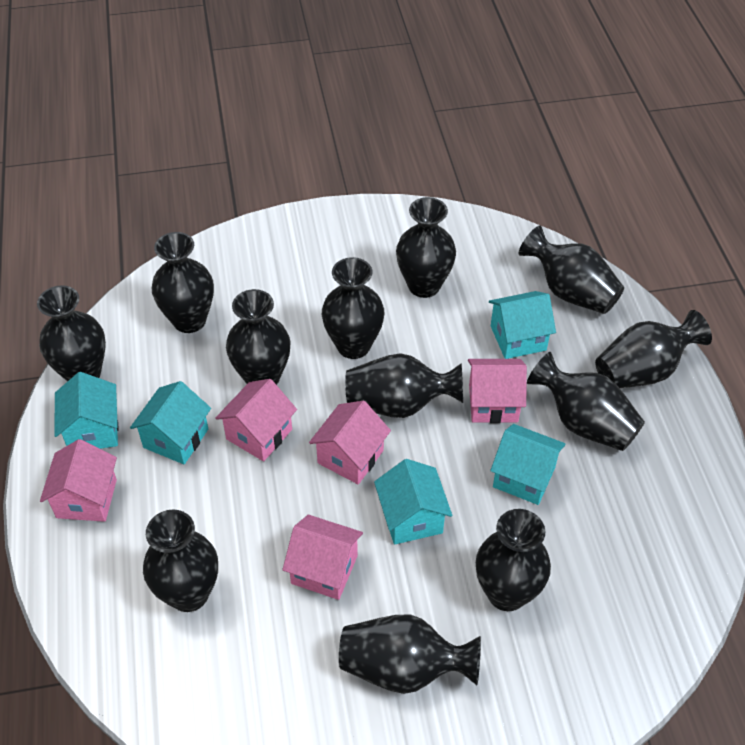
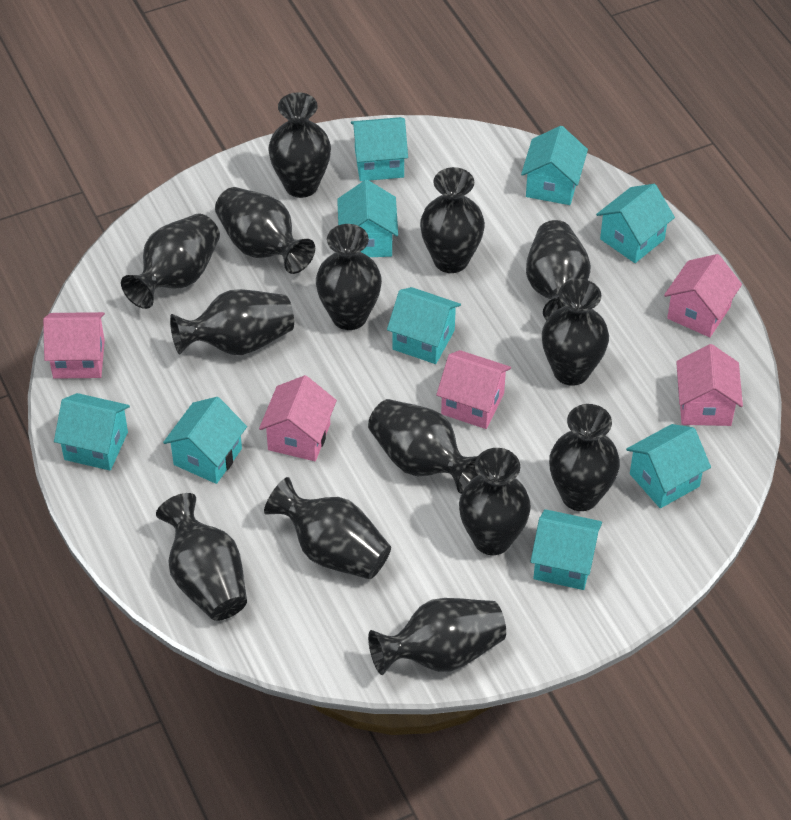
black vase: 12 -> 14
turquoise house: 5 -> 9

